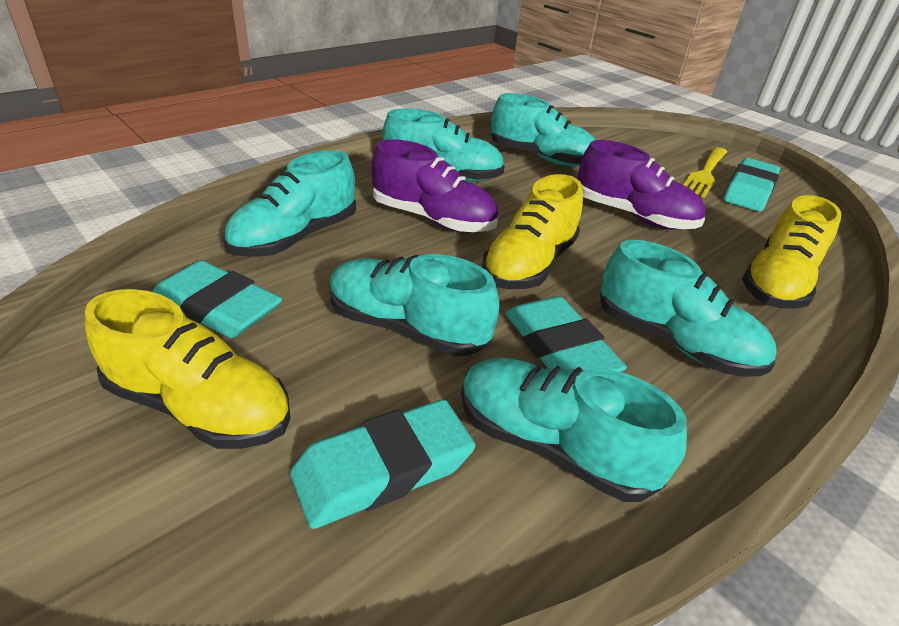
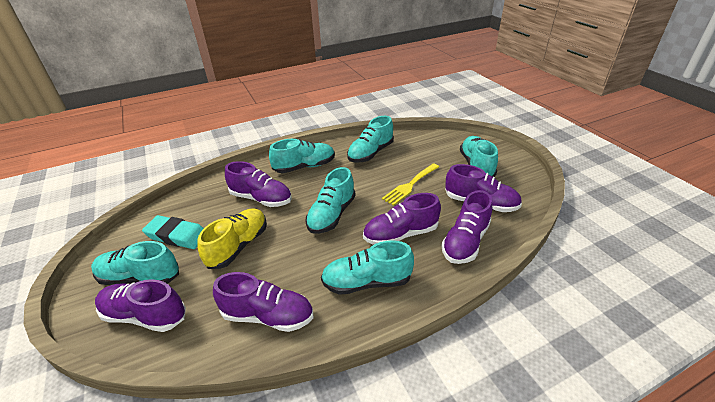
purple shoe: 2 -> 6
turquoise eraser: 4 -> 1
yellow shoe: 3 -> 1

